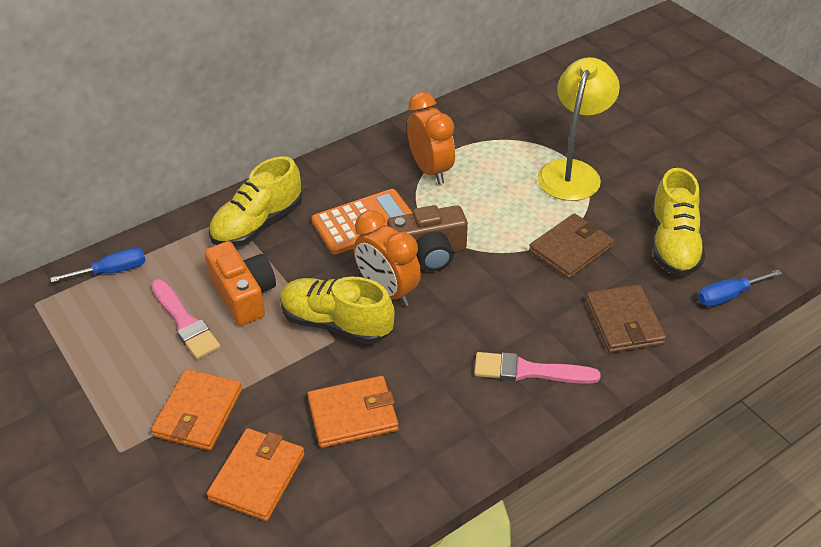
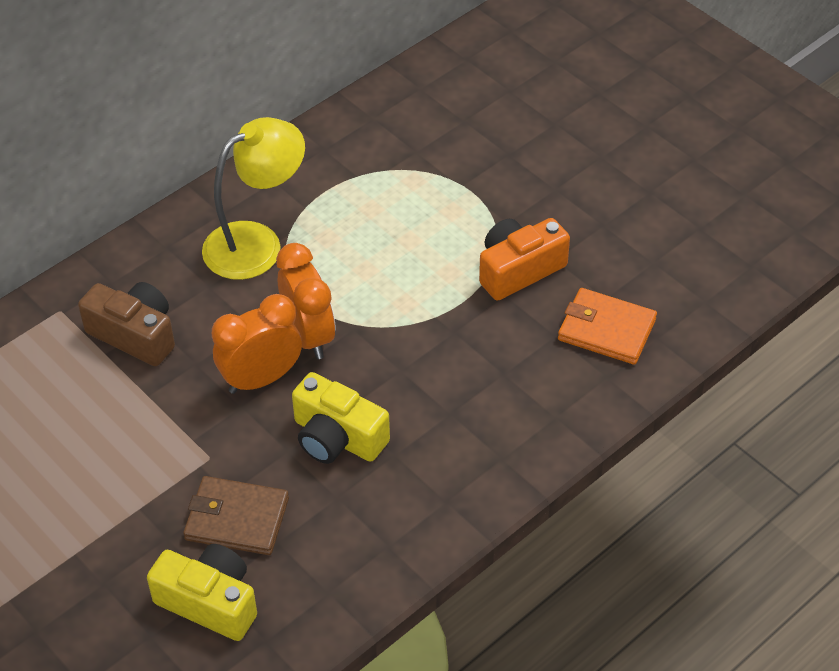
blue screwdriver: 2 -> 0
brown wallet: 2 -> 1
orange calculator: 1 -> 0
orange wallet: 3 -> 1
pink brush: 2 -> 0
yellow camera: 0 -> 2
yellow shoe: 3 -> 0

